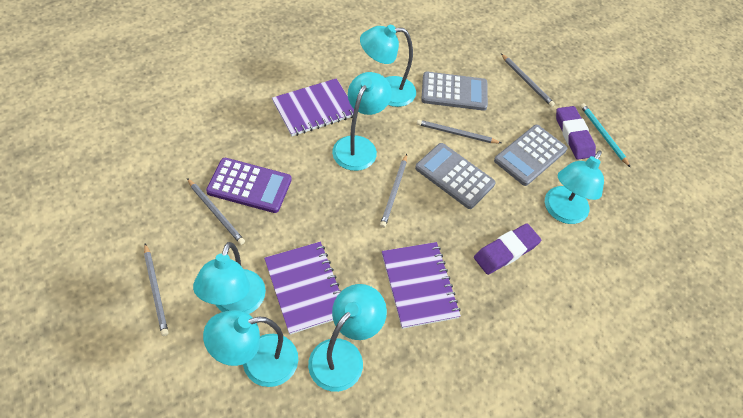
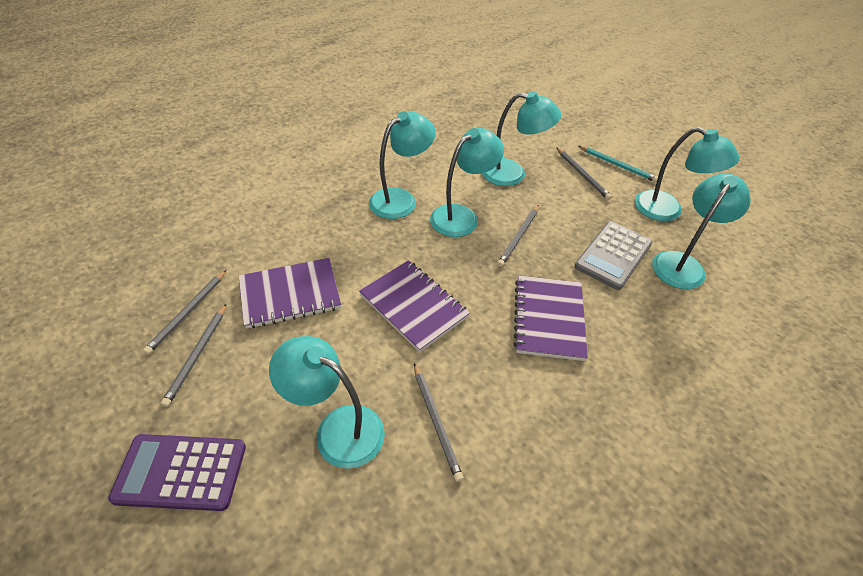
grey calculator: 3 -> 1
purple eraser: 2 -> 0

